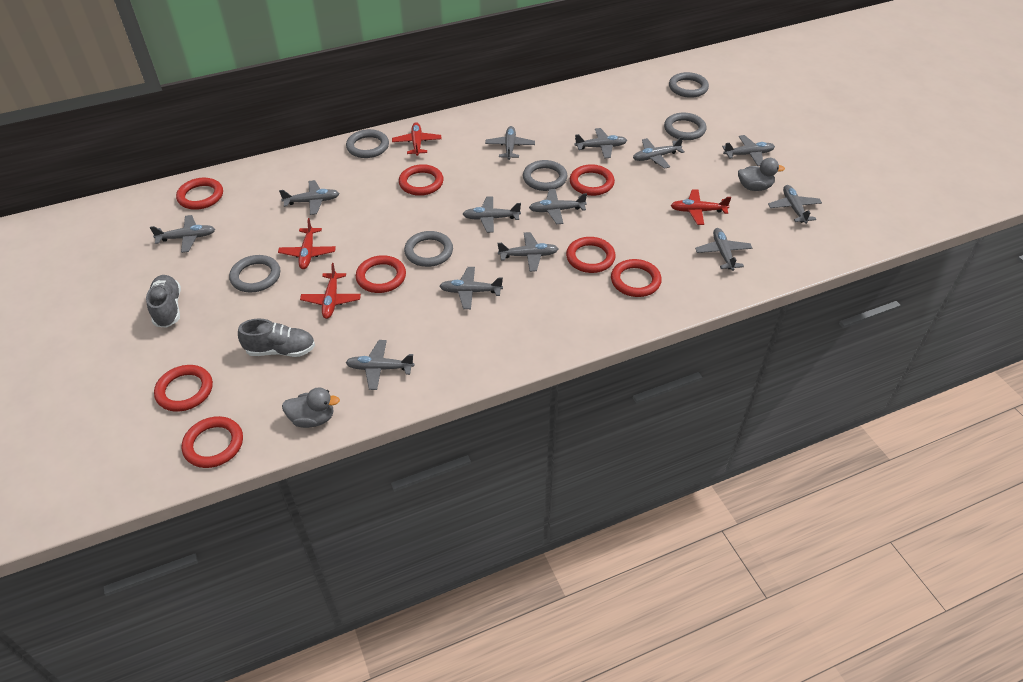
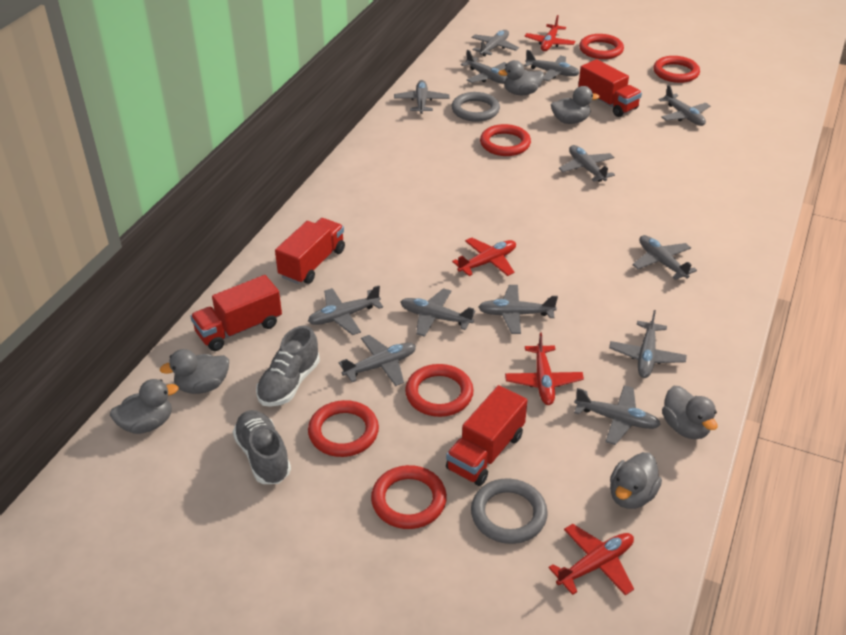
grey duck: 2 -> 6
grey ring: 6 -> 2
red ring: 8 -> 6
red truck: 0 -> 4

